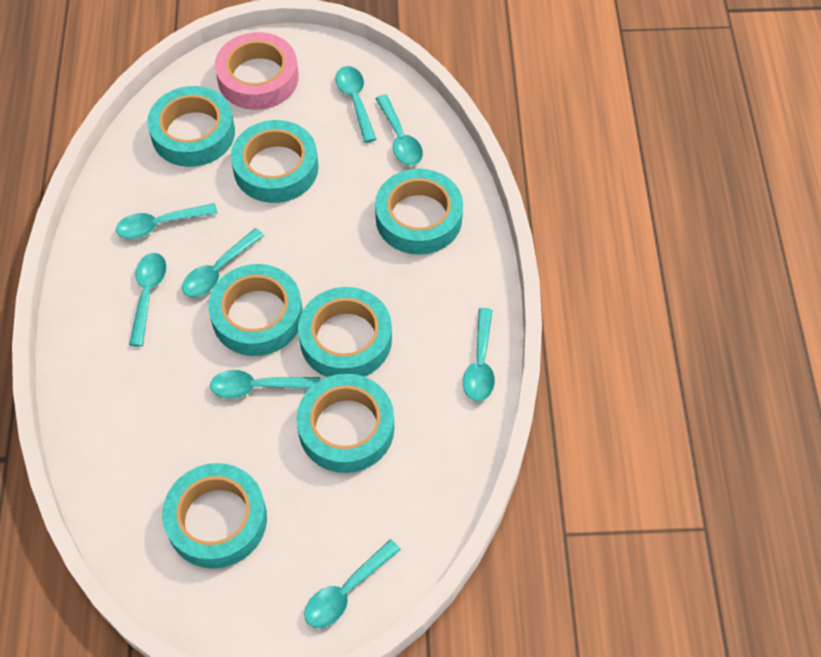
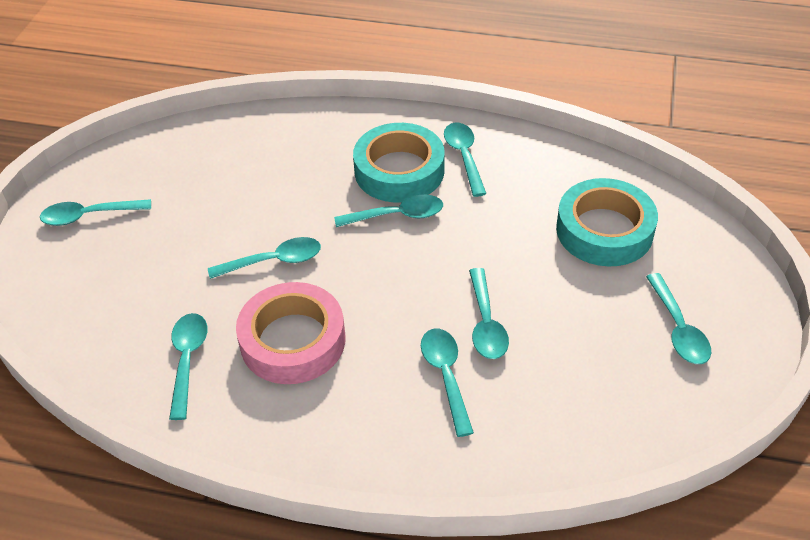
turquoise tape: 7 -> 2

